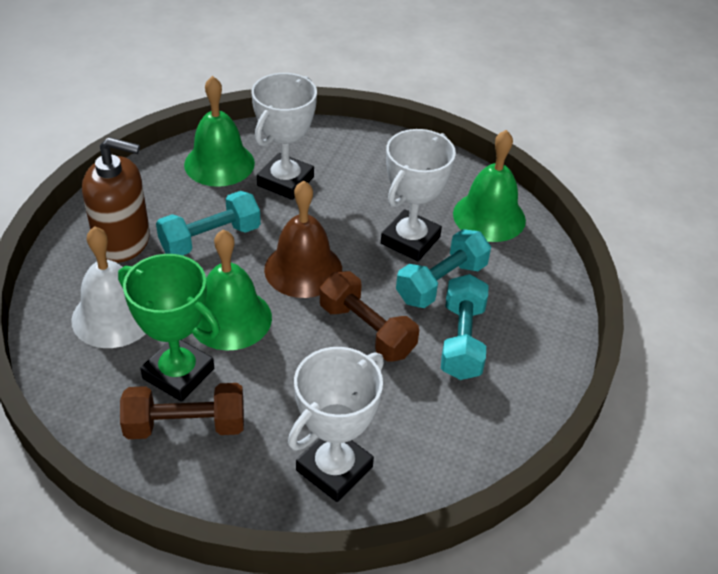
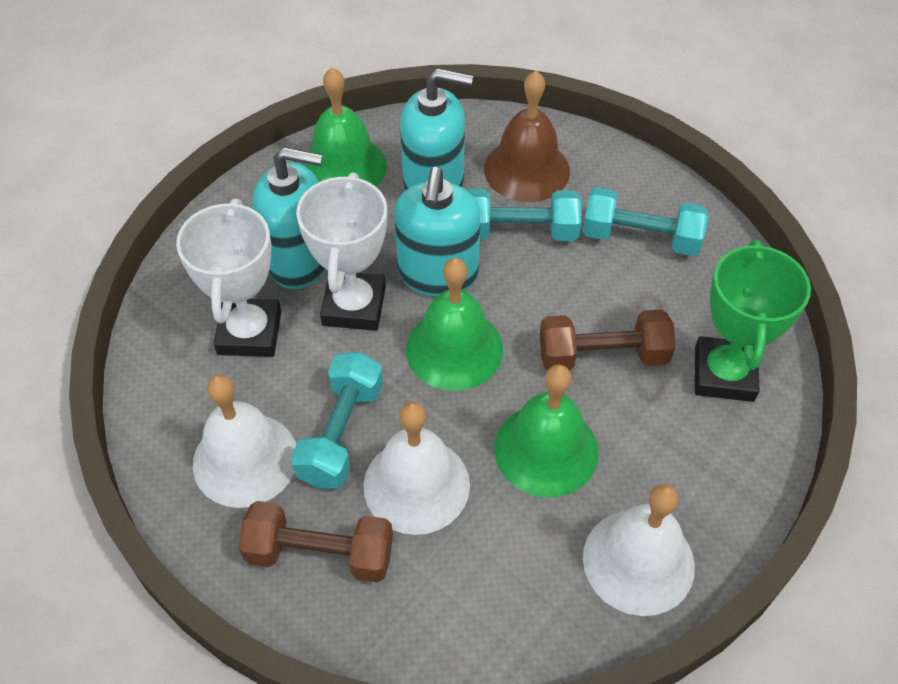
brown soap dispenser: 1 -> 0
turquoise soap dispenser: 0 -> 3
white bell: 1 -> 3
white trophy: 3 -> 2

